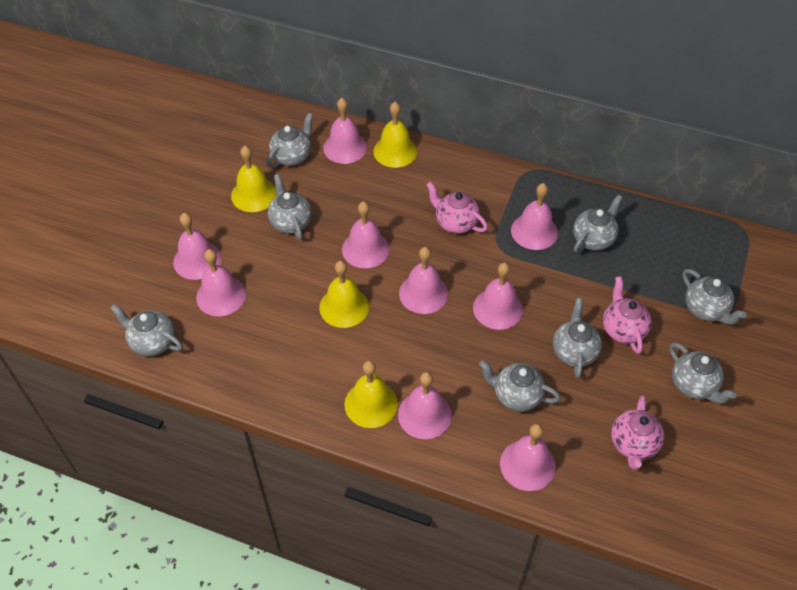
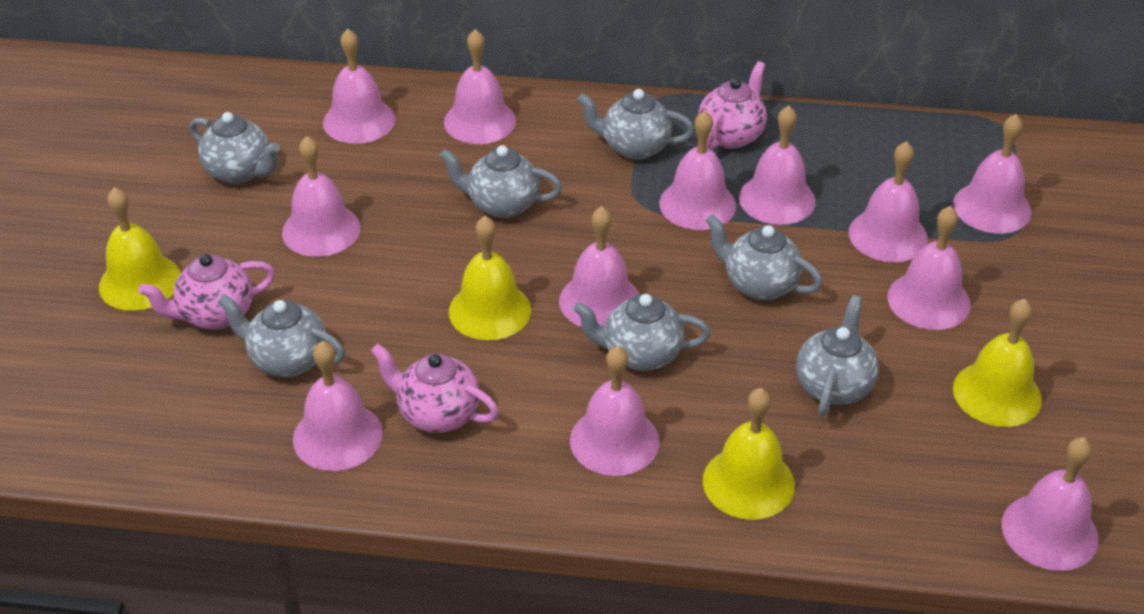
grey teapot: 8 -> 7
pink bell: 9 -> 12

